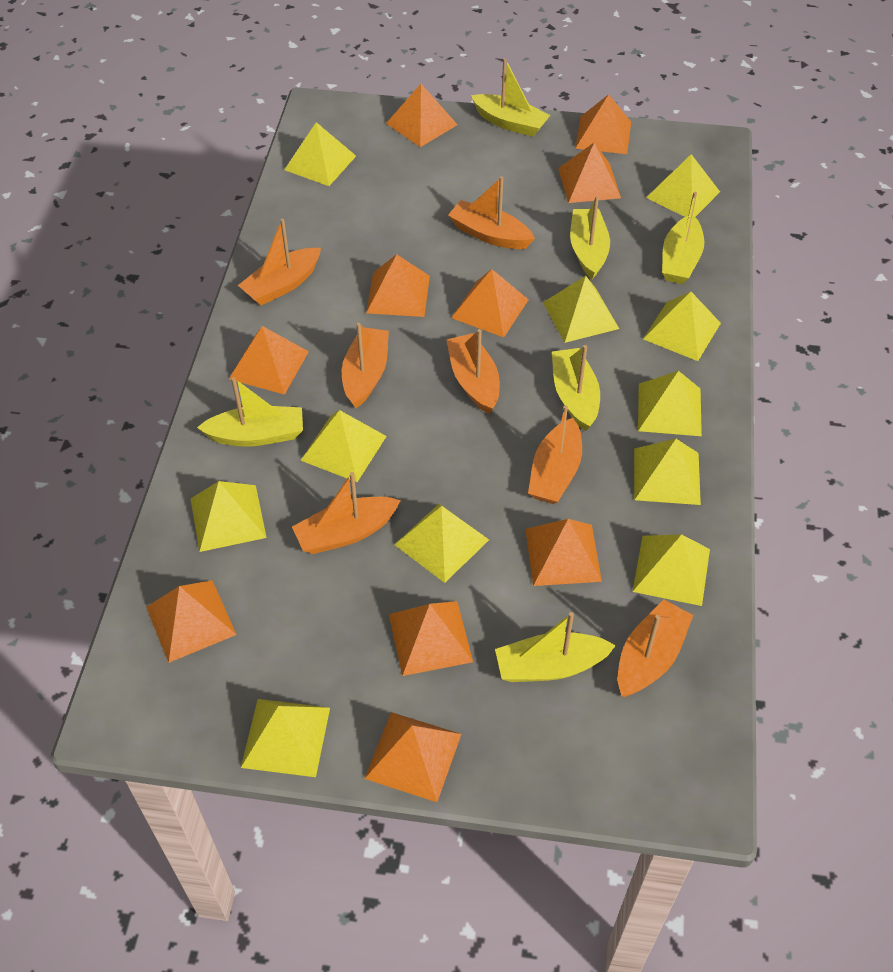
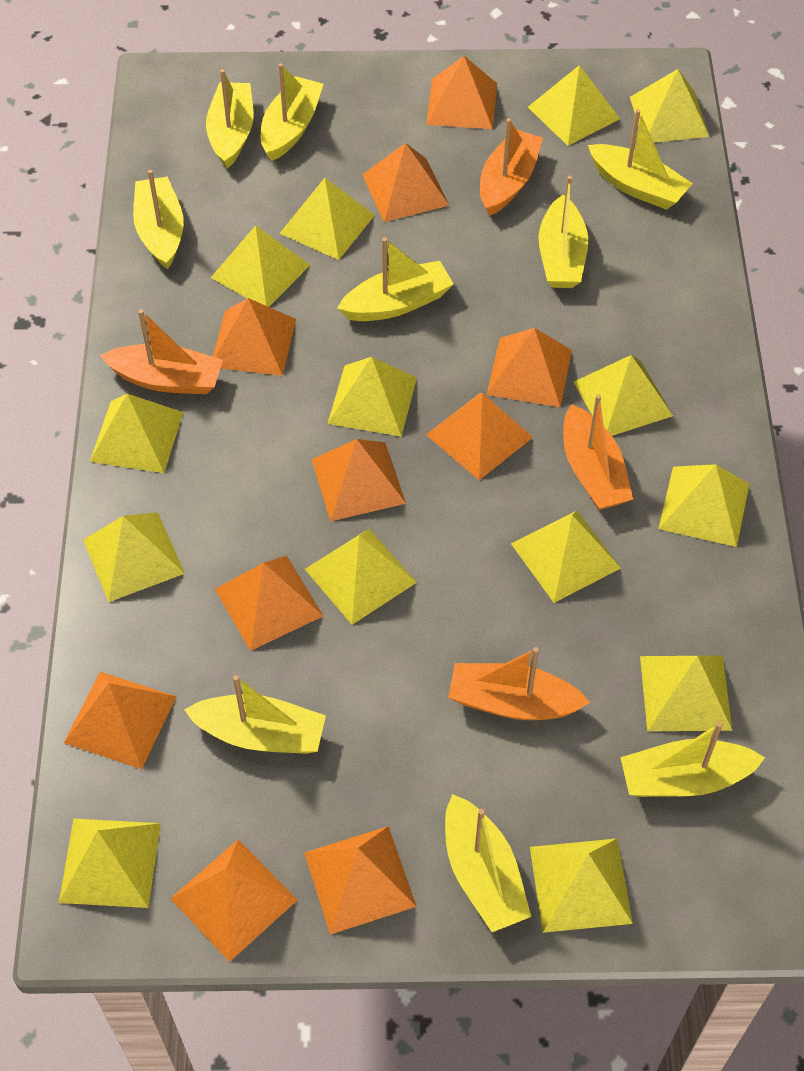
orange boat: 7 -> 4
yellow boat: 6 -> 9
yellow pyramid: 11 -> 14

